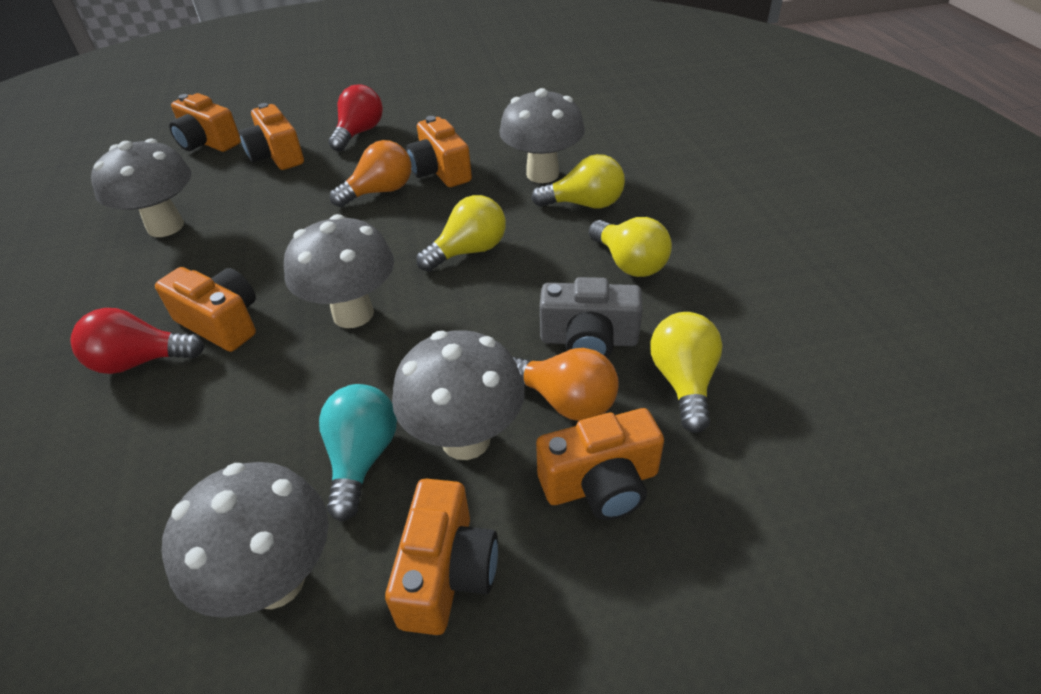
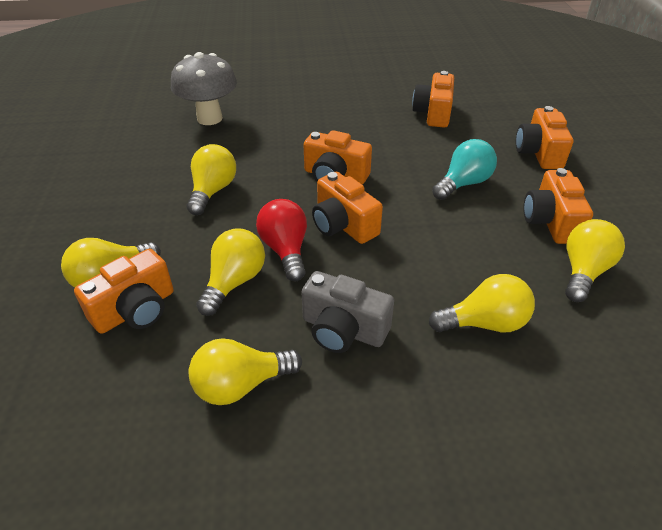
grey mushroom: 5 -> 1
orange light bulb: 2 -> 0
red light bulb: 2 -> 1
yellow light bulb: 4 -> 6

